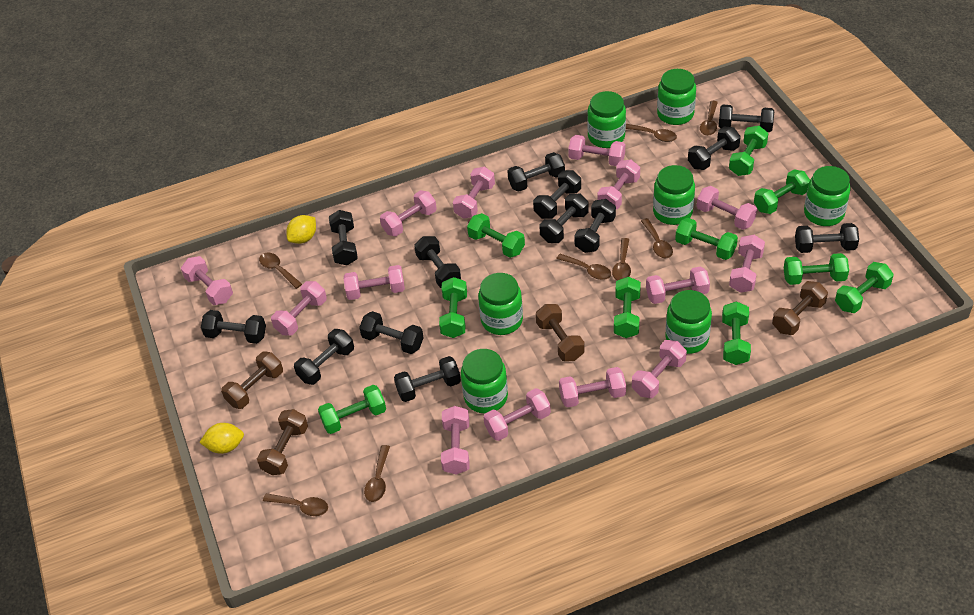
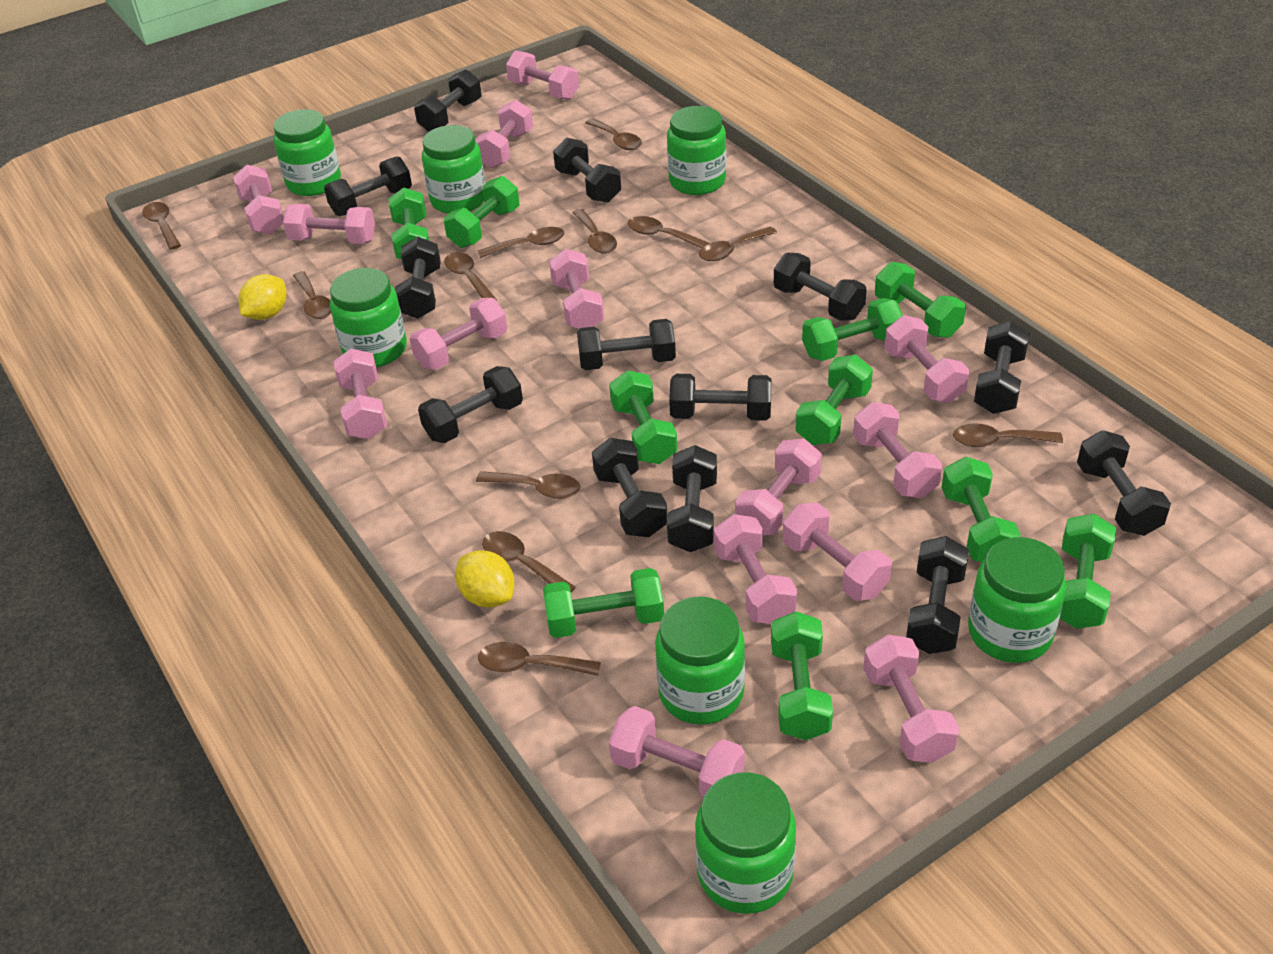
brown dumbbell: 4 -> 0
brown spoon: 8 -> 12

